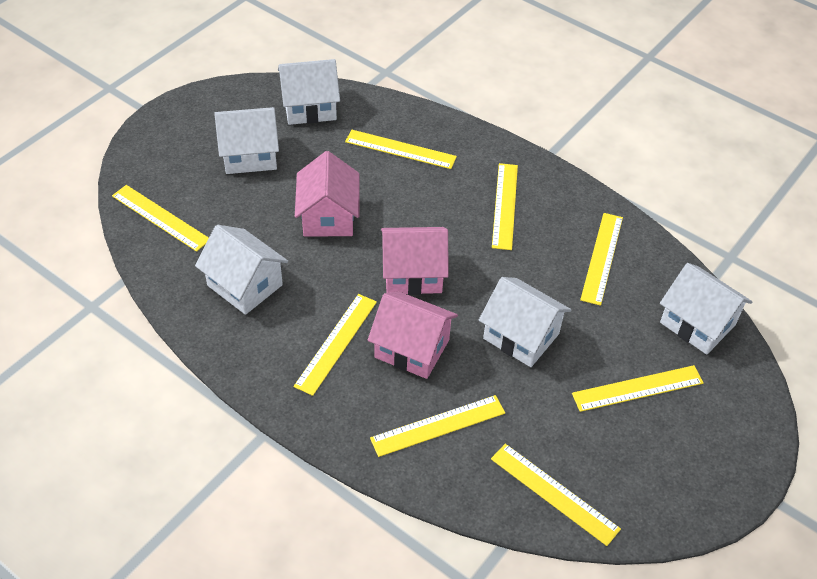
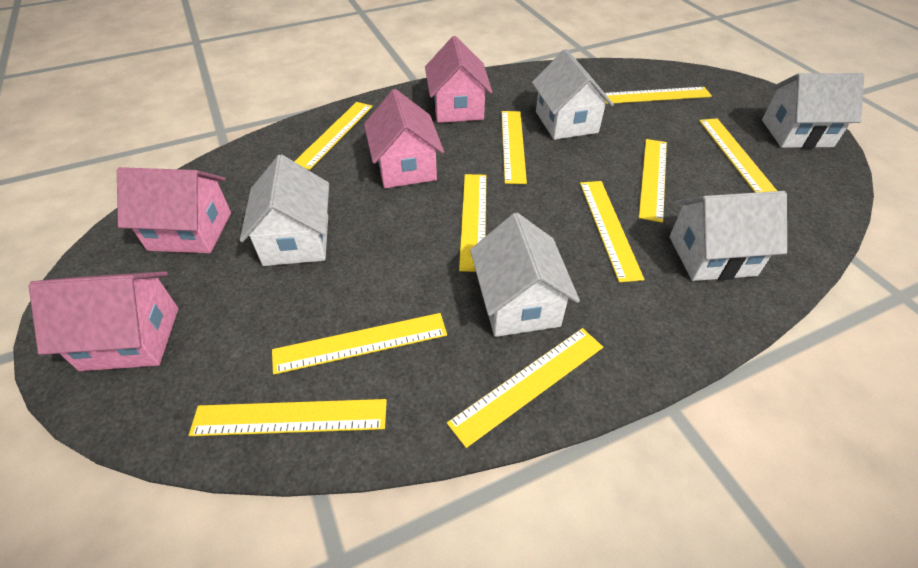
pink house: 3 -> 4
yellow ruler: 8 -> 10

